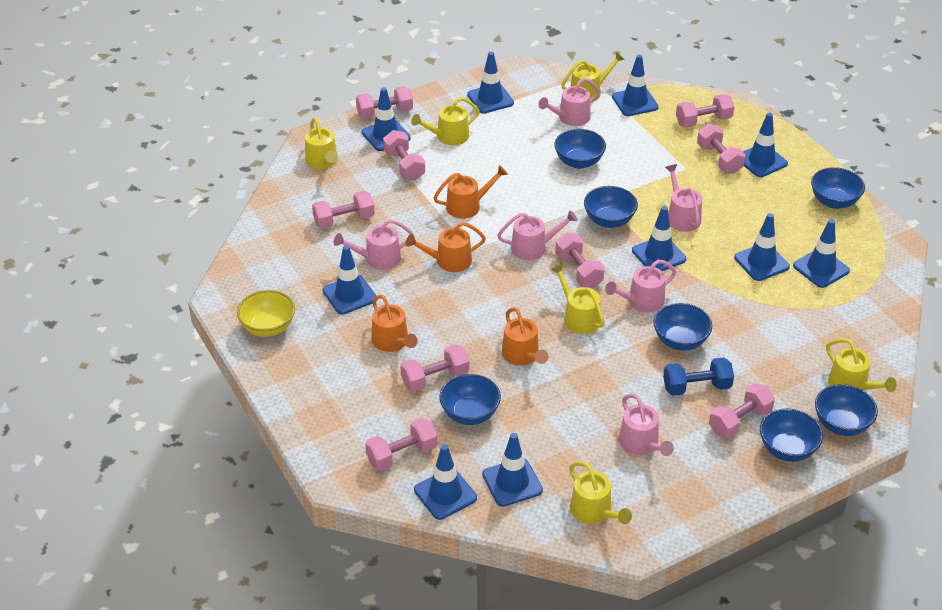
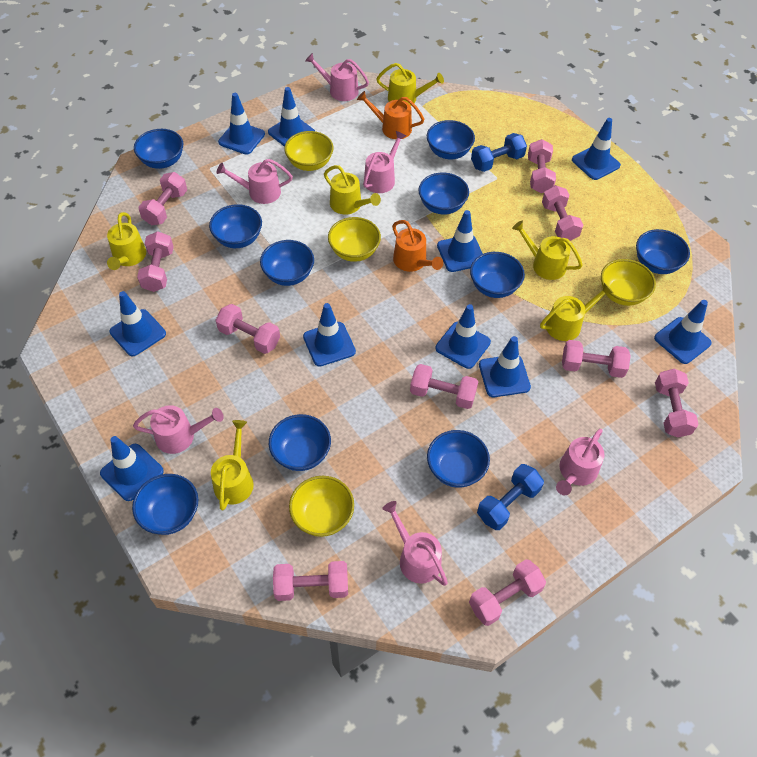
blue bowl: 7 -> 10
blue dumbbell: 1 -> 2
orange watering can: 4 -> 2
pink dumbbell: 9 -> 10
yellow bowl: 1 -> 4

